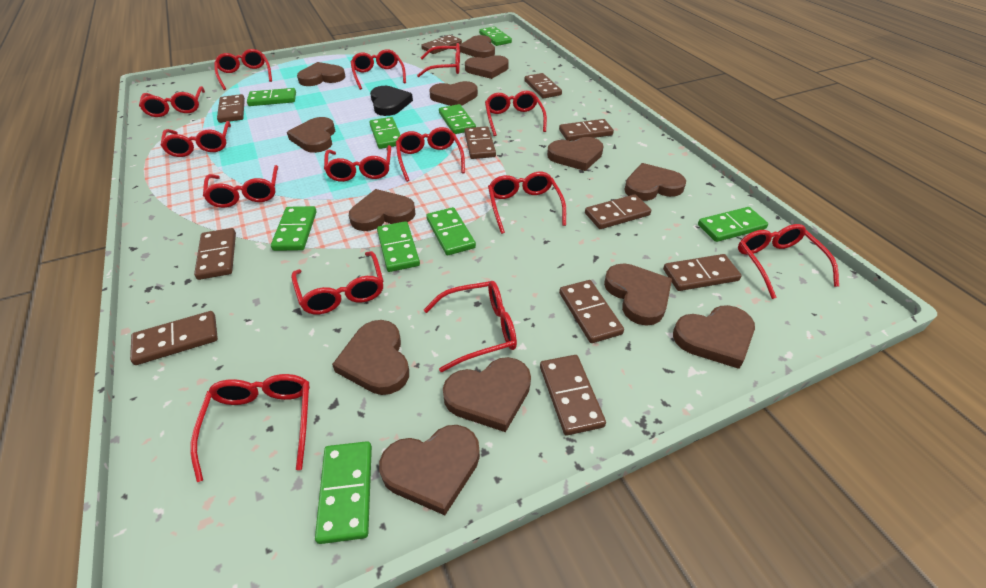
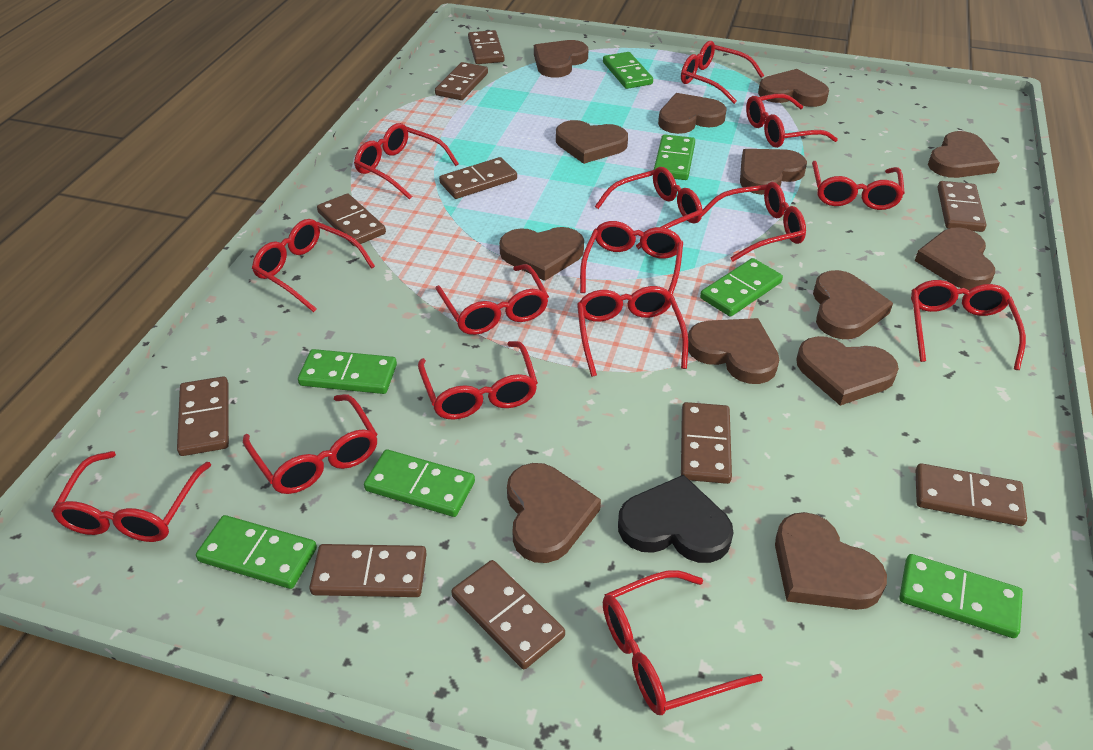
brown domino: 11 -> 10
green domino: 9 -> 7
red glasses: 14 -> 15

